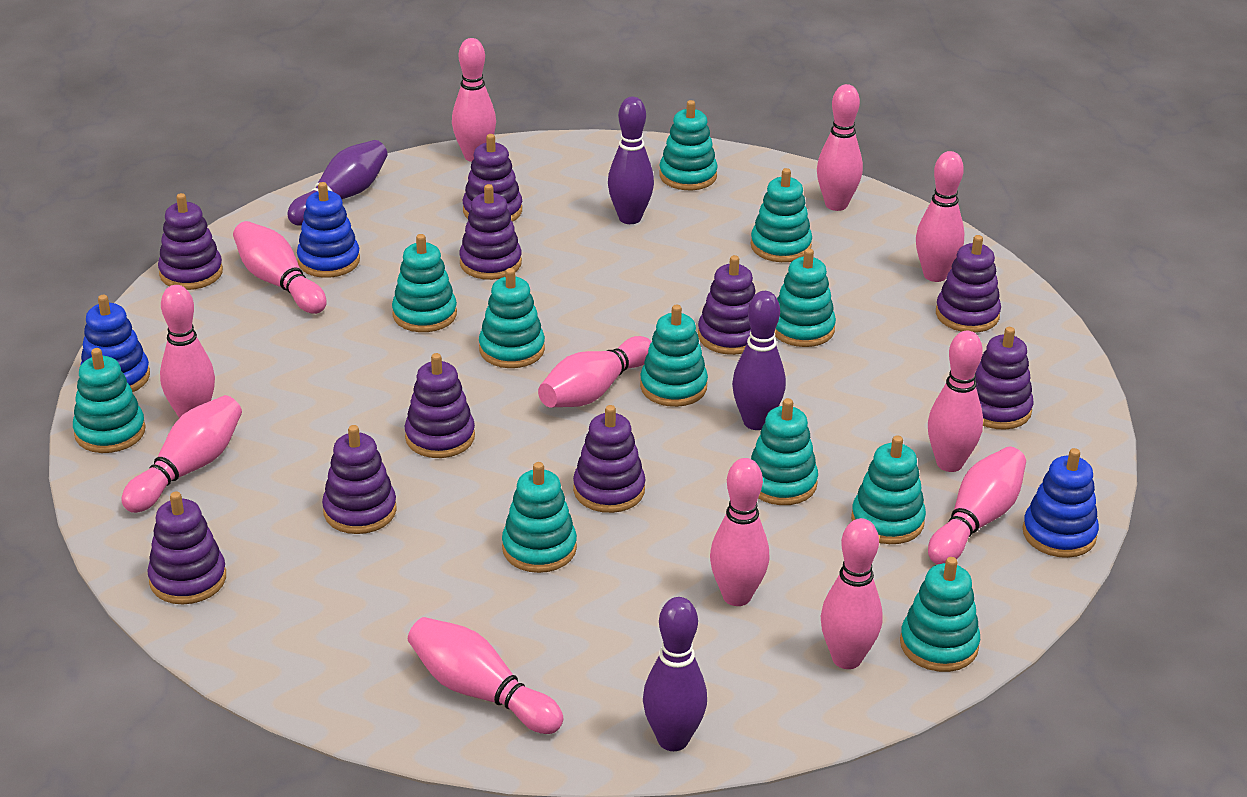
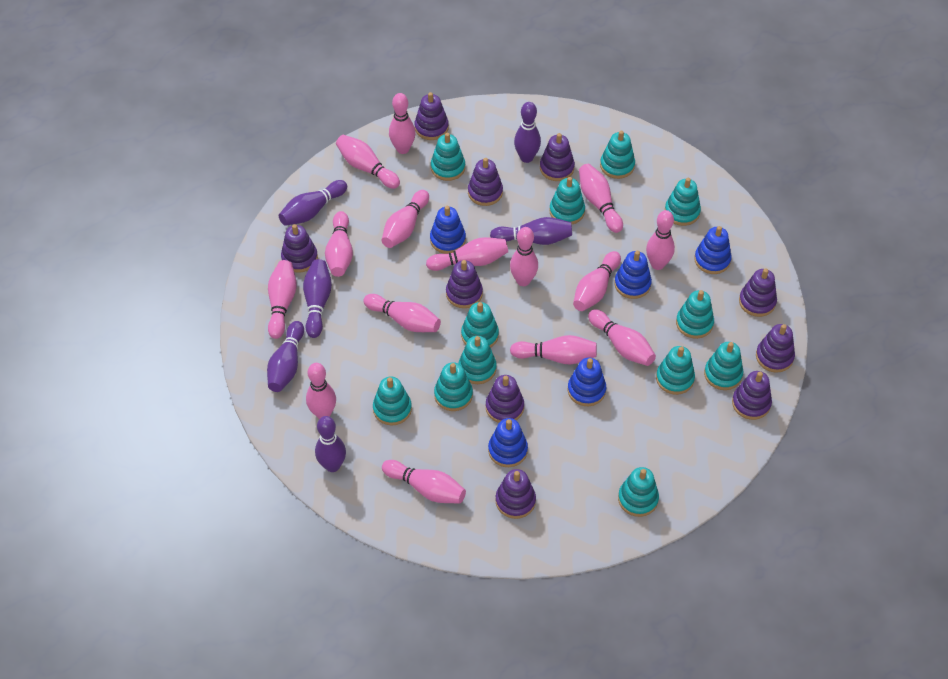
blue stacking toy: 3 -> 5
pink bowling pin: 12 -> 15
purple bowling pin: 4 -> 6
turquoise stacking toy: 11 -> 12

